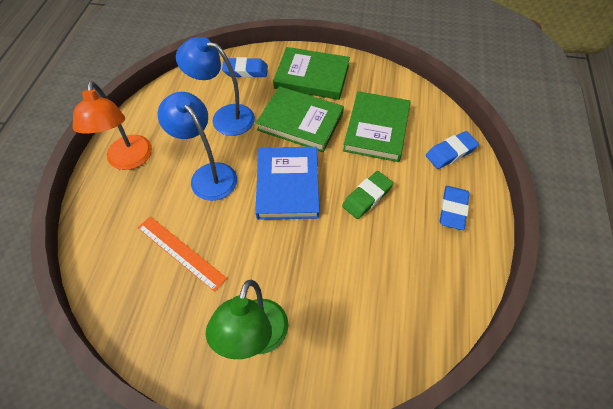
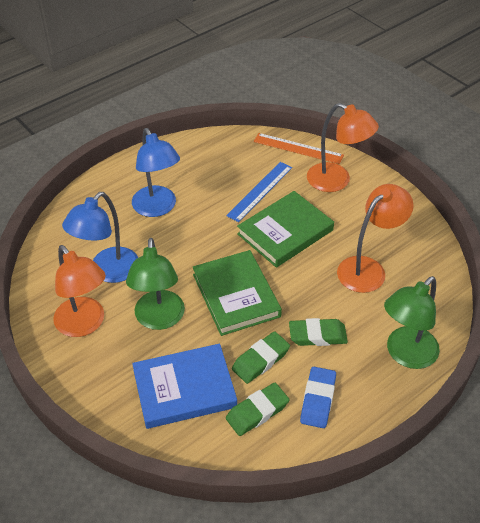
blue eraser: 3 -> 1
blue ruler: 0 -> 1
green book: 3 -> 2
green eraser: 1 -> 3
green lamp: 1 -> 2
orange lamp: 1 -> 3

